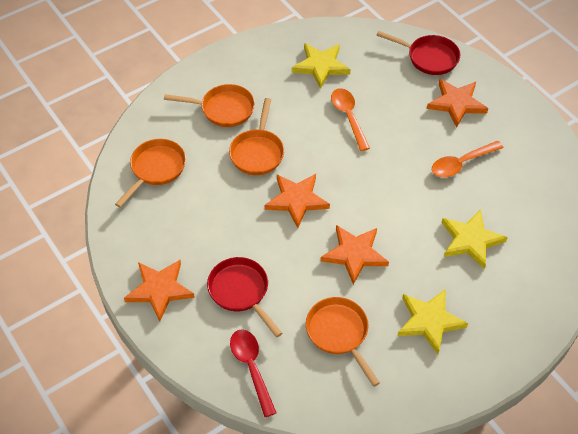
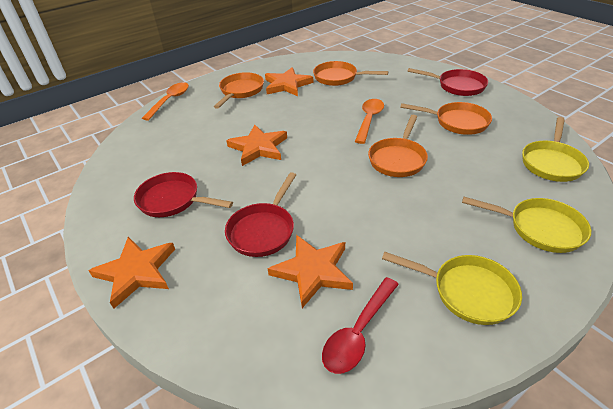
red pan: 2 -> 3
yellow pan: 0 -> 3
yellow star: 3 -> 0

